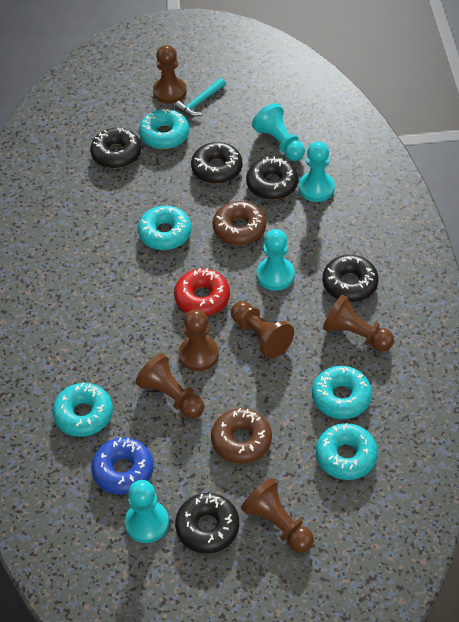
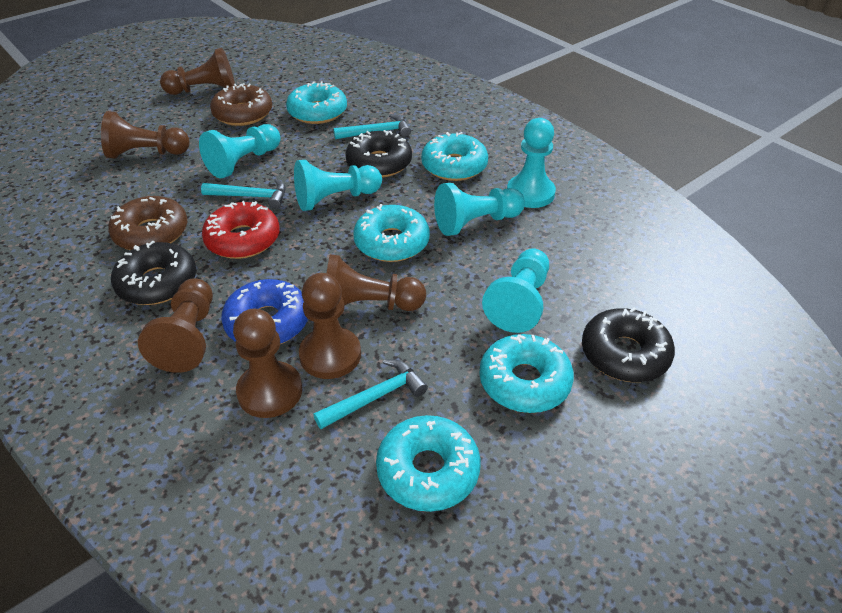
black donut: 5 -> 3
turquoise hammer: 1 -> 3
turquoise pawn: 4 -> 5

